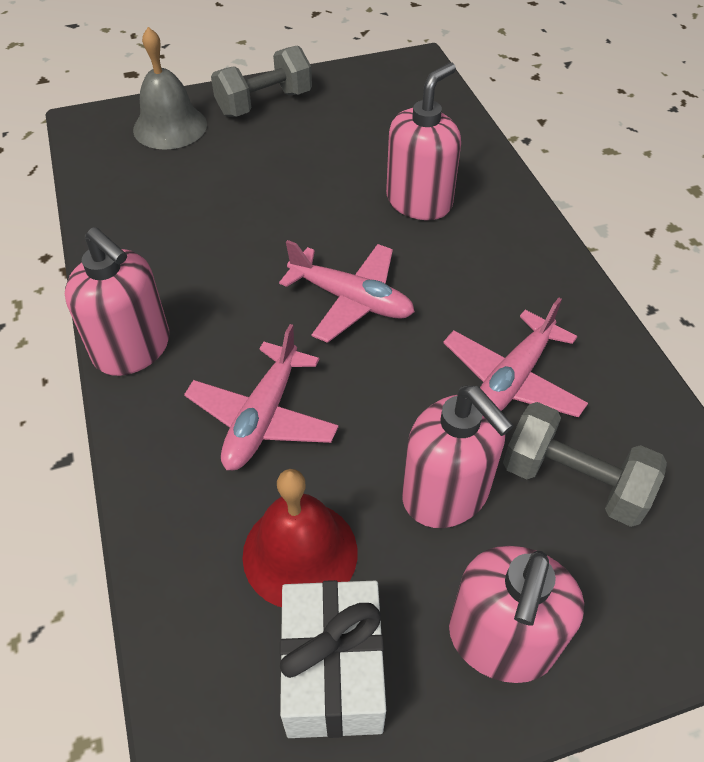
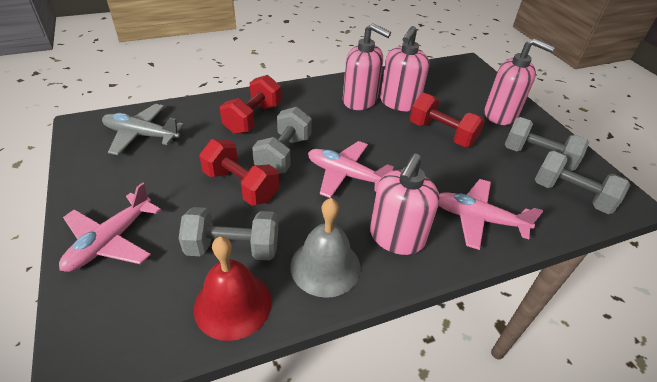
grey dumbbell: 2 -> 4
grey plane: 0 -> 1
red dumbbell: 0 -> 3
white gift: 1 -> 0

